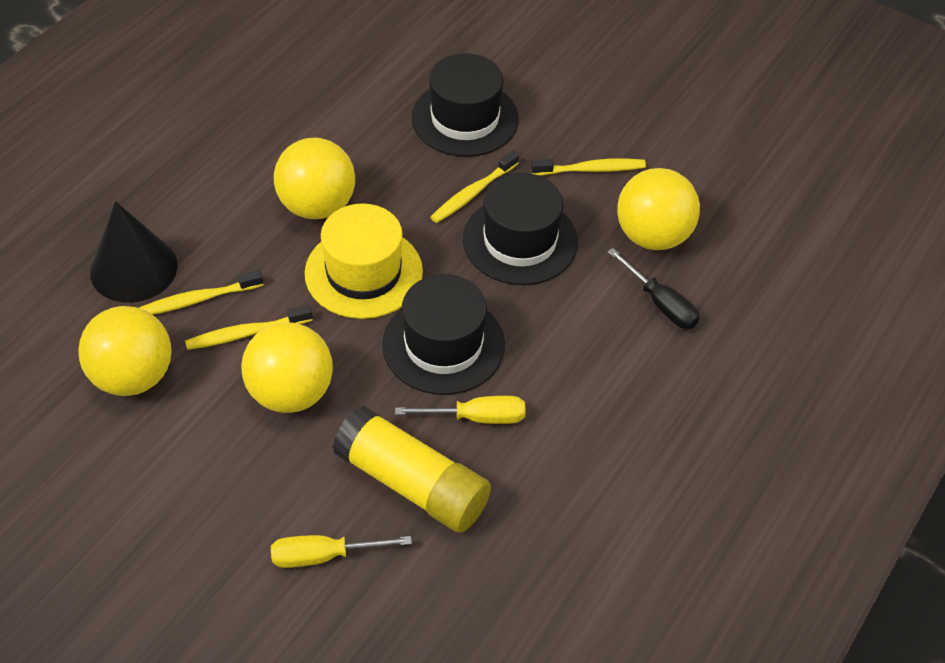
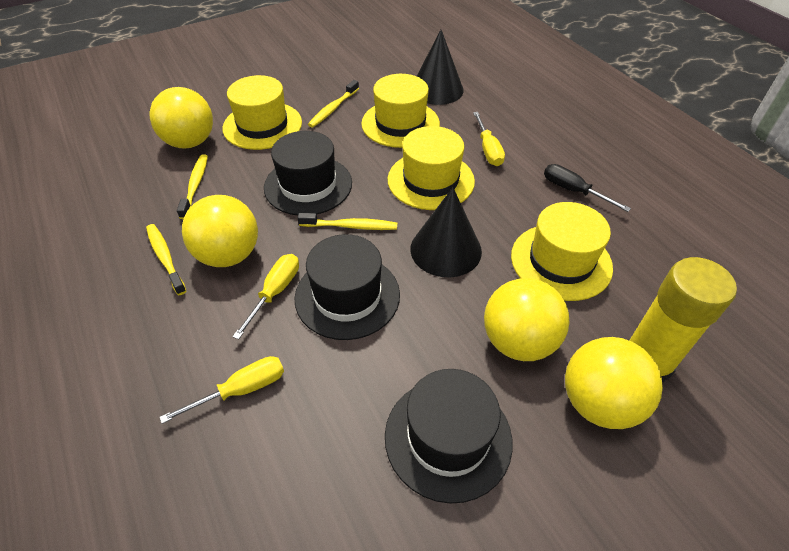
black cone: 1 -> 2
yellow hat: 1 -> 4
yellow screwdriver: 2 -> 3

